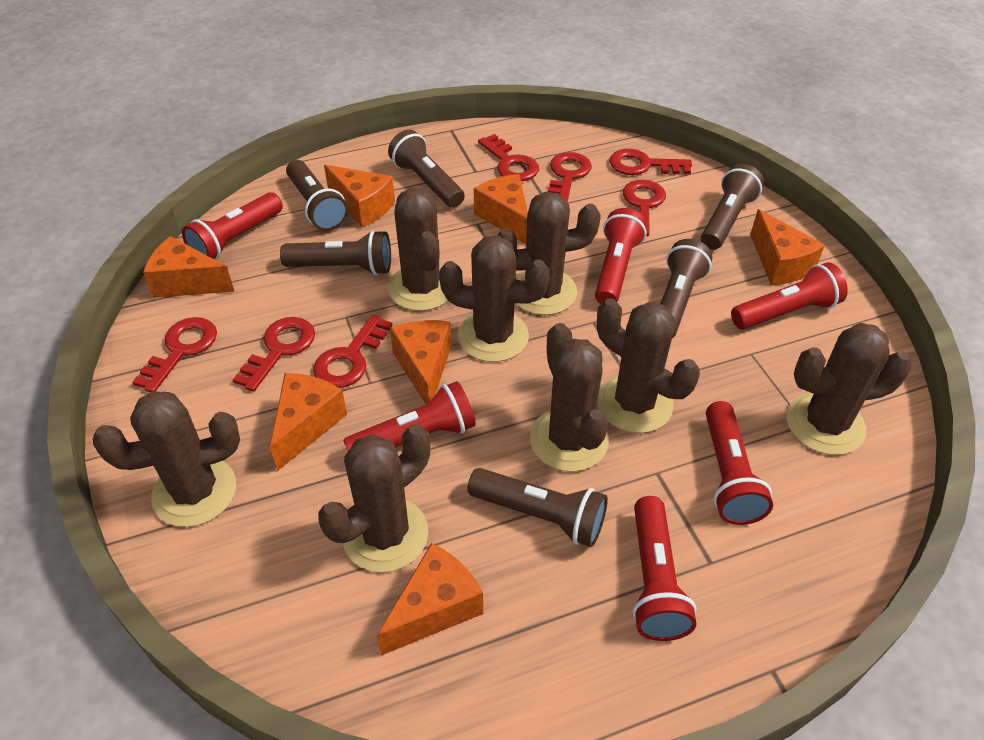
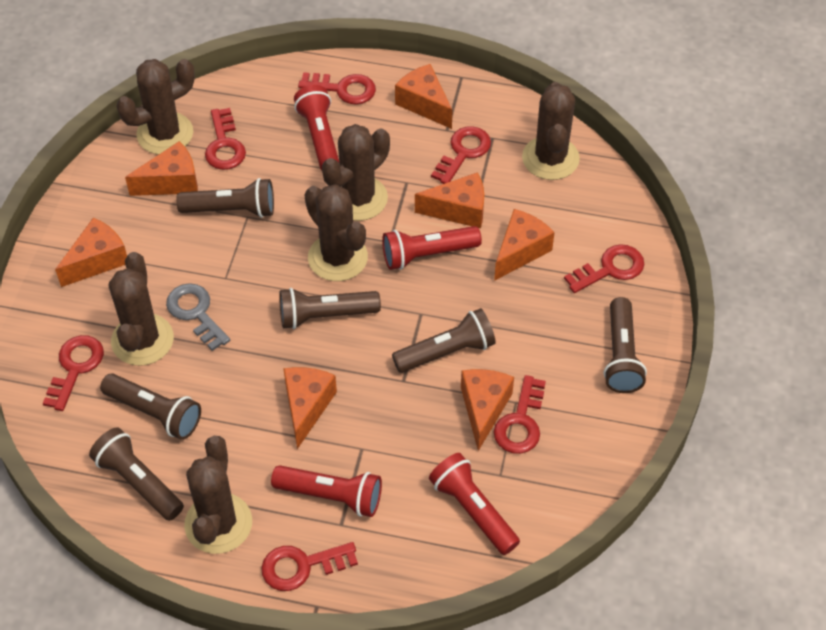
brown cactus: 8 -> 6
grey key: 0 -> 1
red flashlight: 6 -> 4

